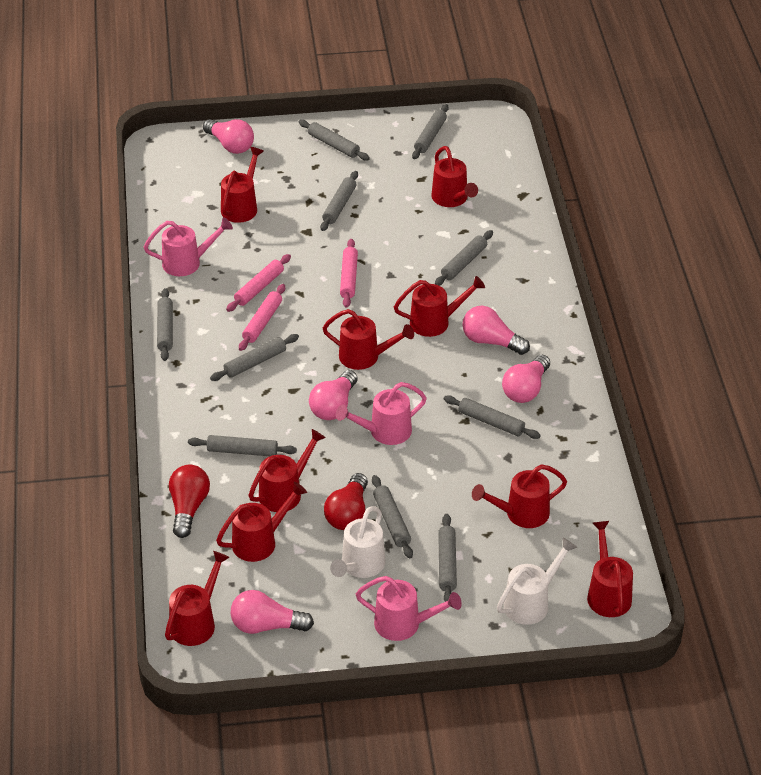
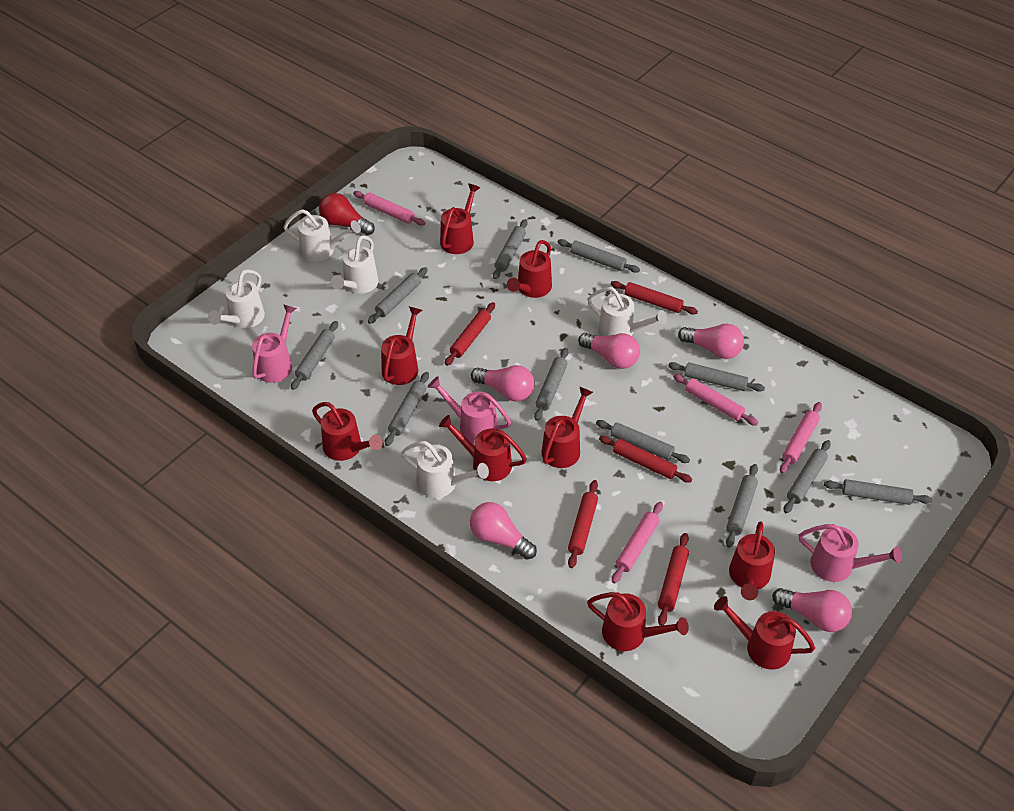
grey rolling pin: 10 -> 11
pink rolling pin: 3 -> 4
red light bulb: 2 -> 1
red rolling pin: 0 -> 5
white watering can: 2 -> 5

